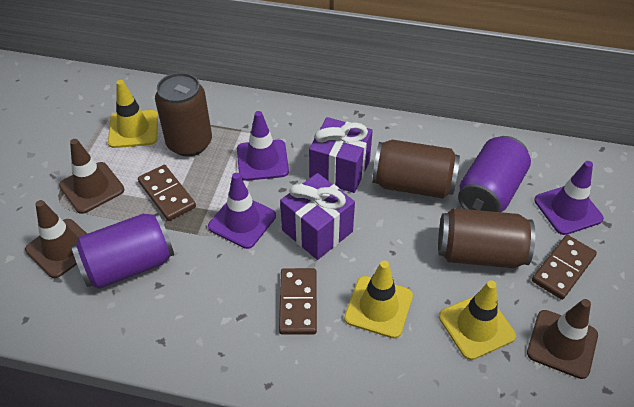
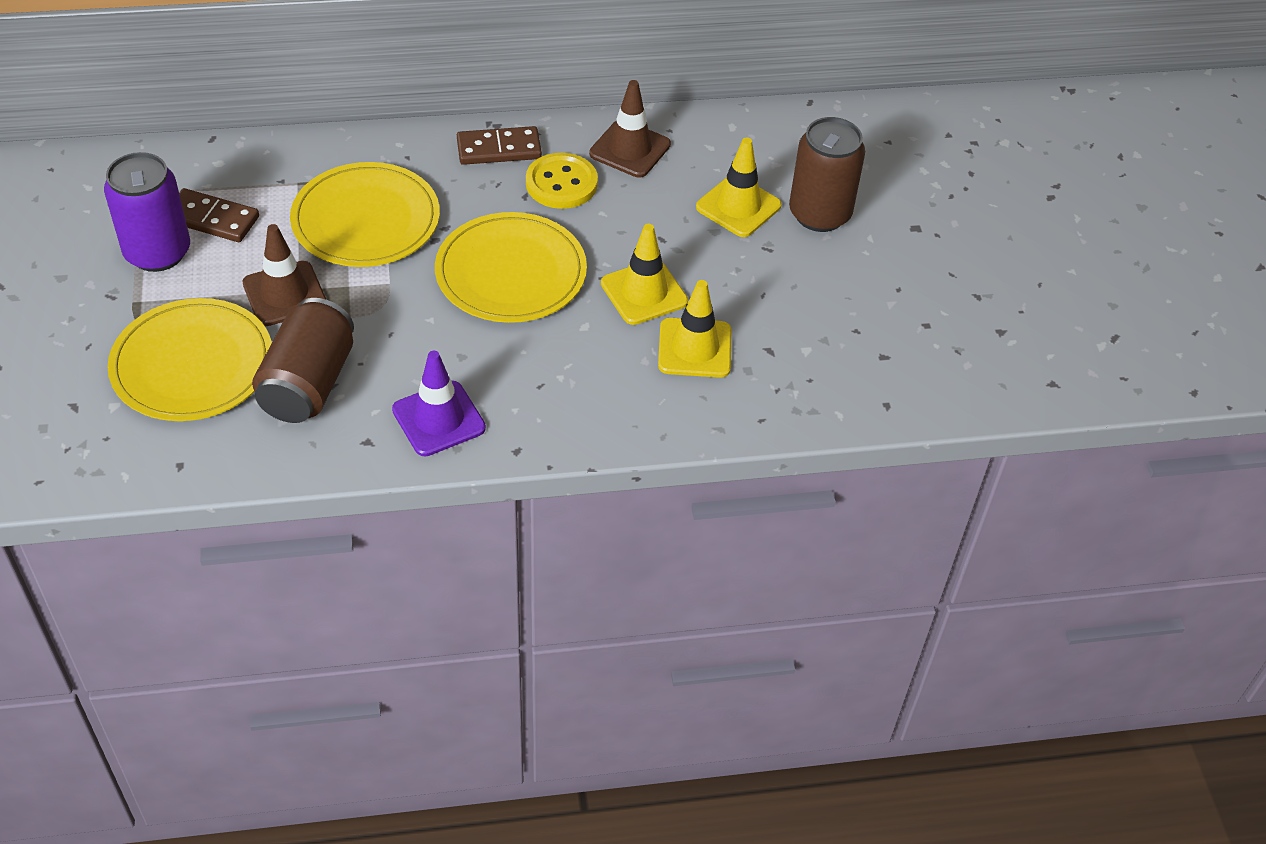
brown can: 3 -> 2
brown domino: 3 -> 2
brown traffic cone: 3 -> 2
purple can: 2 -> 1
purple gift: 2 -> 0
purple traffic cone: 3 -> 1
yellow button: 0 -> 1
yellow plate: 0 -> 3

